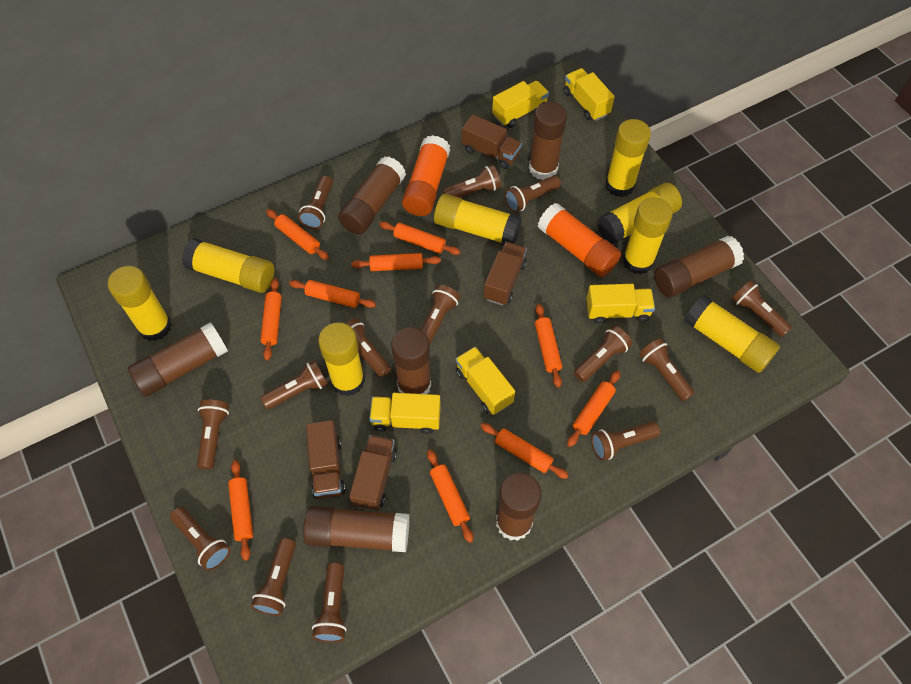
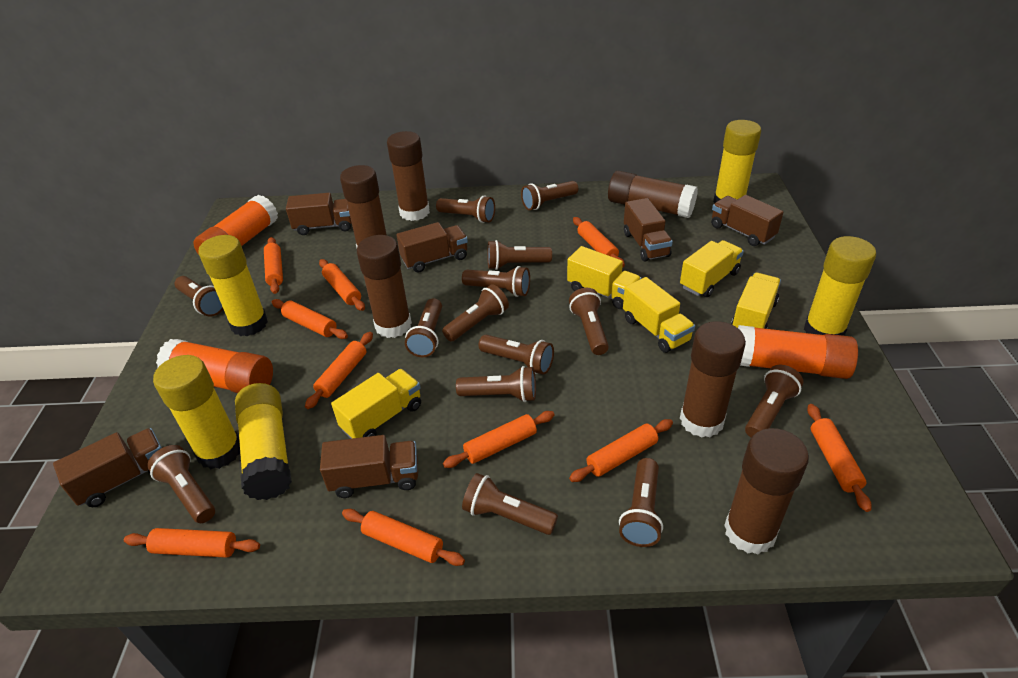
brown glue stick: 7 -> 6
brown truck: 4 -> 6
orange glue stick: 2 -> 3
yellow glue stick: 8 -> 5

